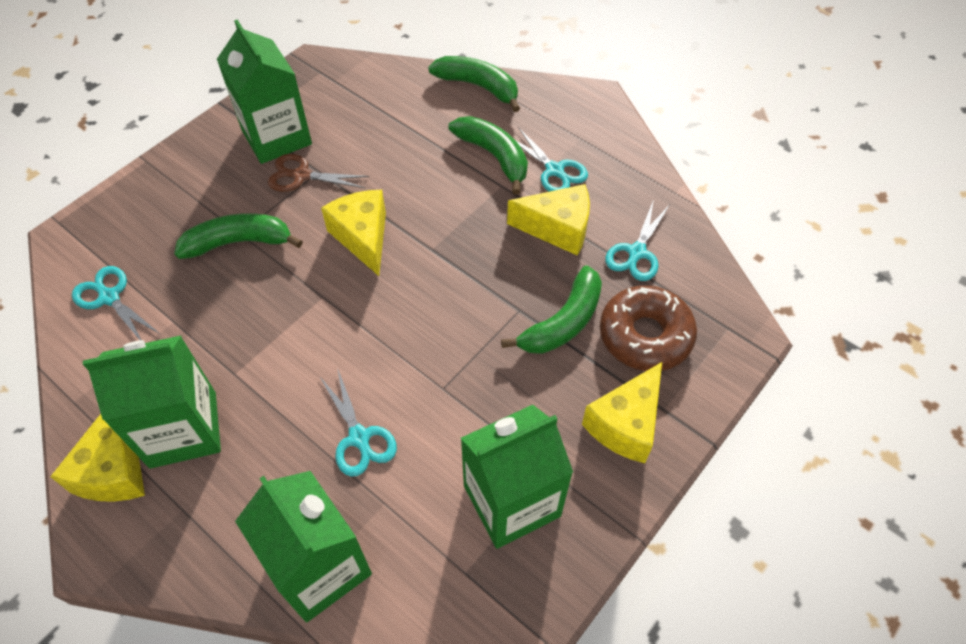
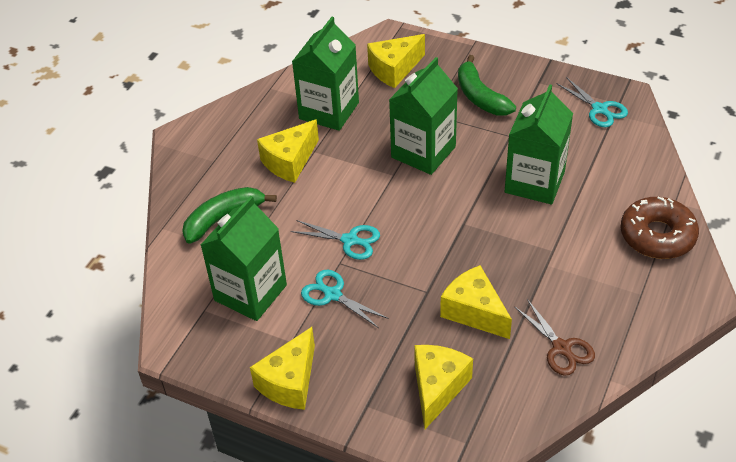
green banana: 4 -> 2
turquoise scissors: 4 -> 3
yellow cheese: 4 -> 5

